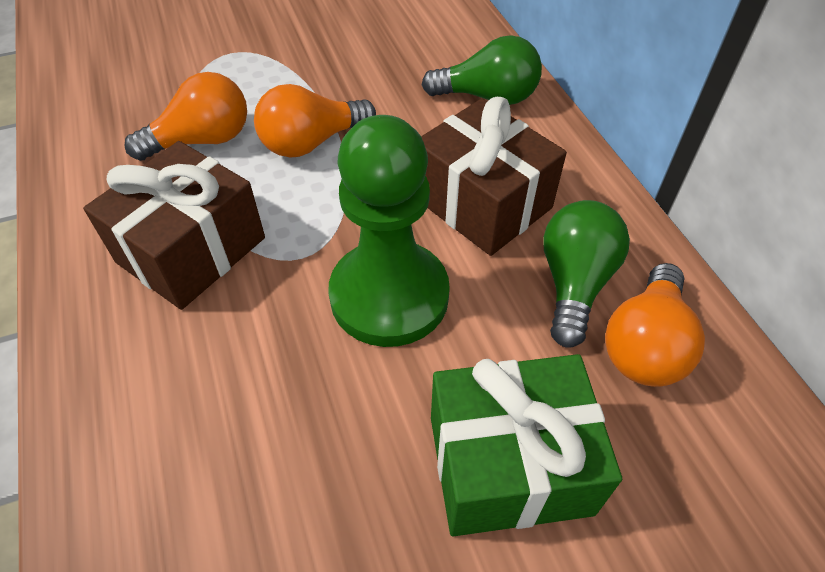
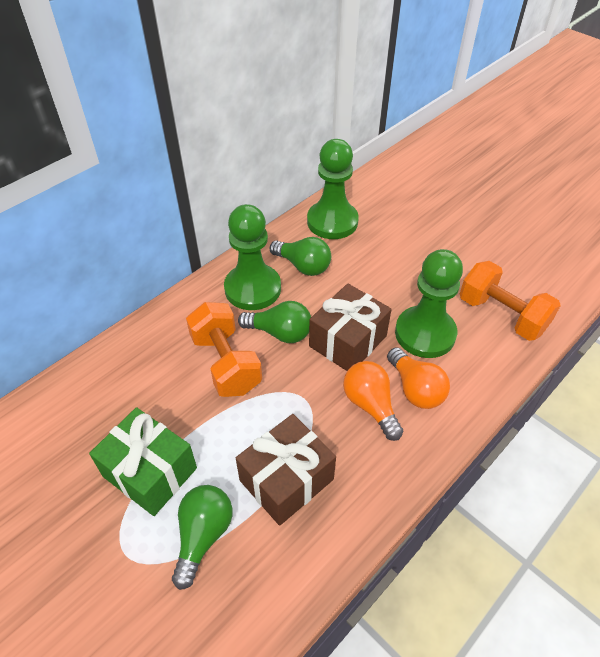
green light bulb: 2 -> 3
green pawn: 1 -> 3
orange dumbbell: 0 -> 2
orange light bulb: 3 -> 2

